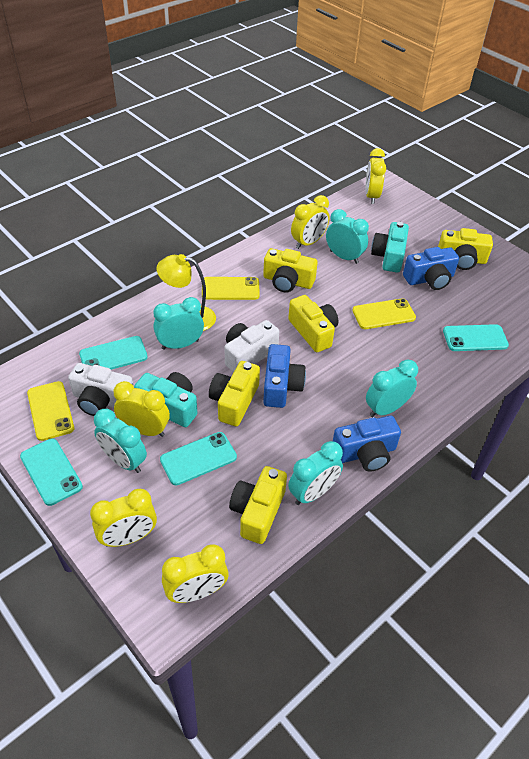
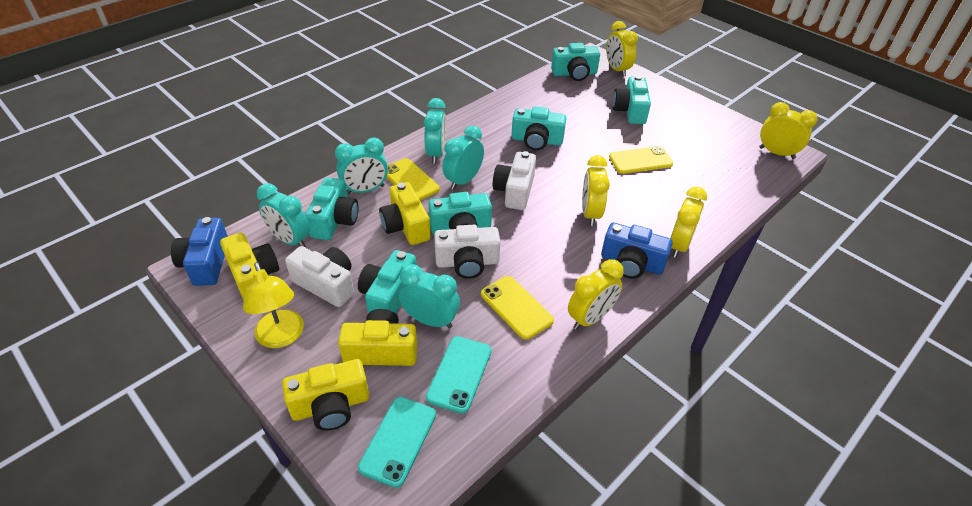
blue camera: 3 -> 2
turquoise camera: 2 -> 6
turquoise phone: 4 -> 2
white camera: 2 -> 3
yellow camera: 5 -> 4

